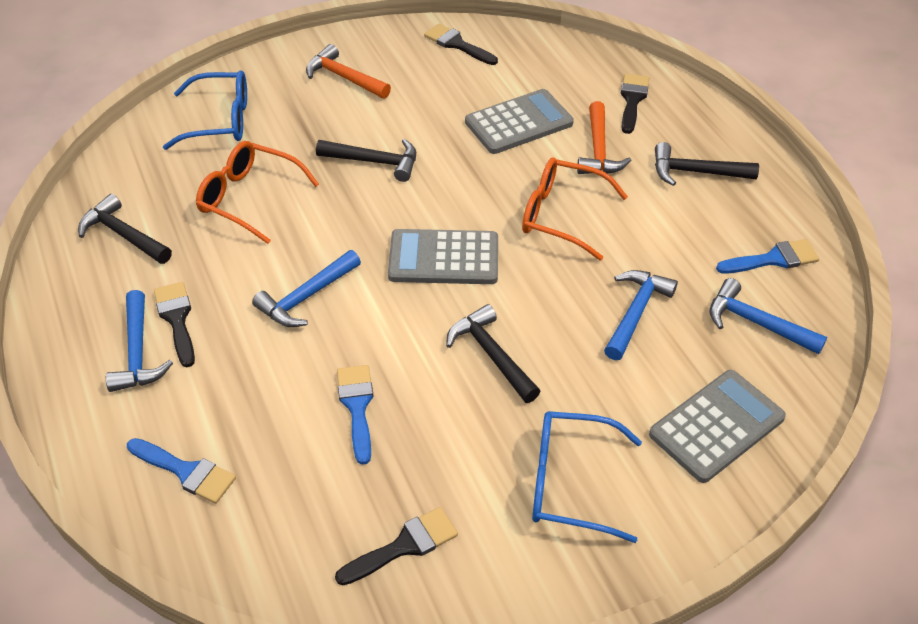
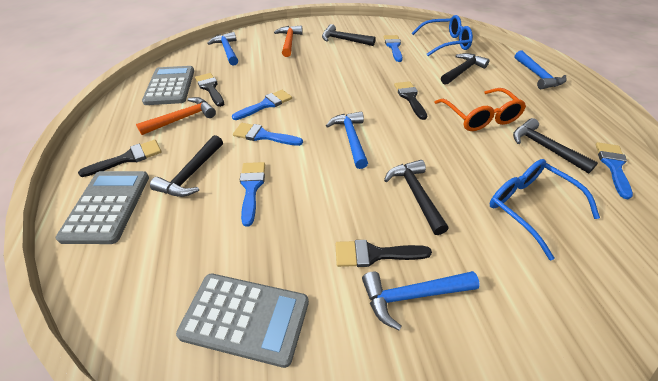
black hammer: 4 -> 5
blue brush: 3 -> 5
orange glasses: 2 -> 1

